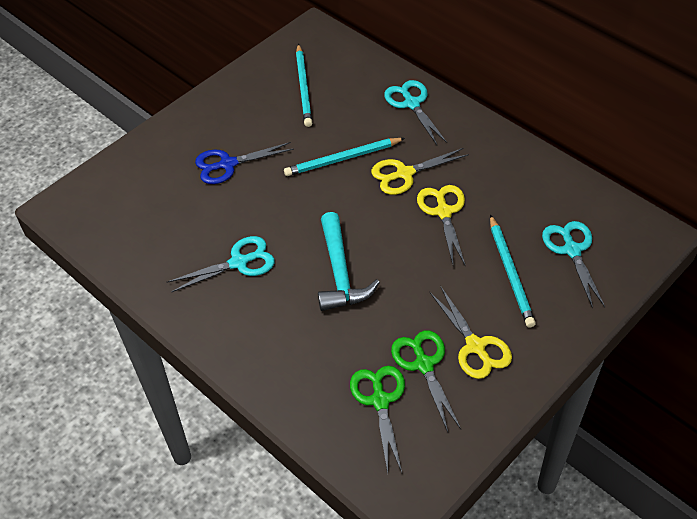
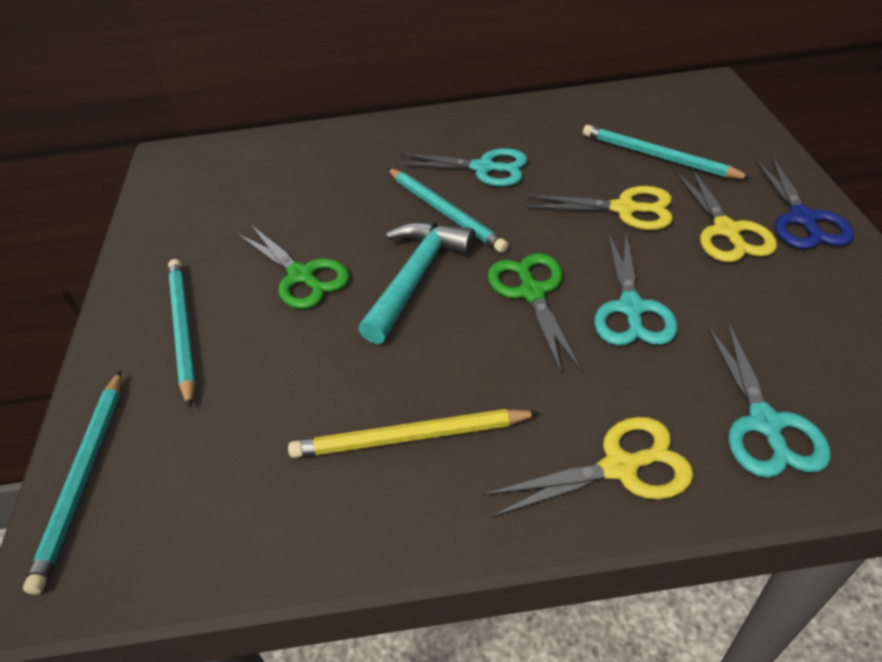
turquoise pencil: 3 -> 4
yellow pencil: 0 -> 1

